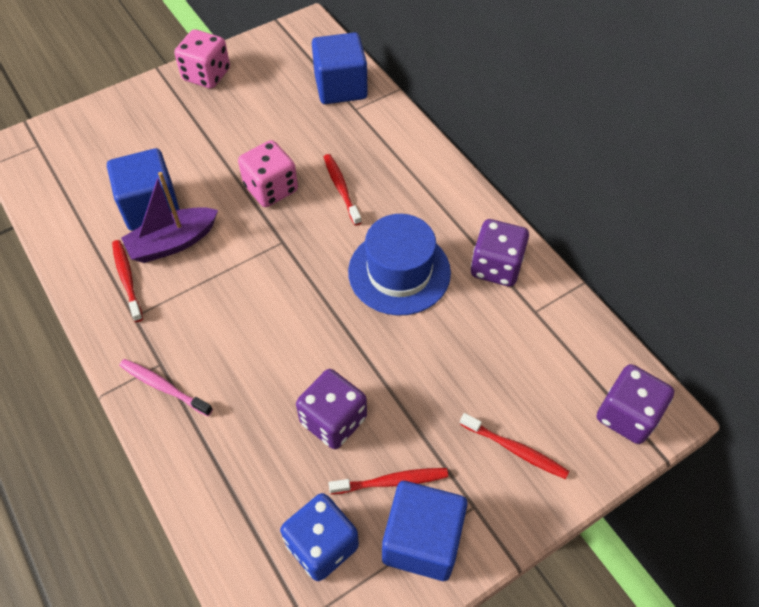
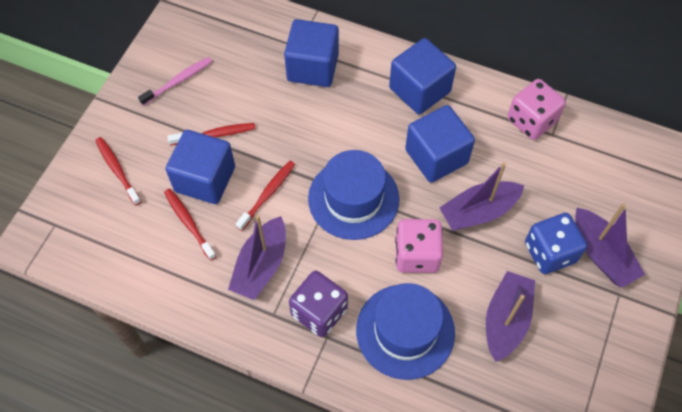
blue cube: 3 -> 4
blue hat: 1 -> 2
purple boat: 1 -> 4
purple dice: 3 -> 1

